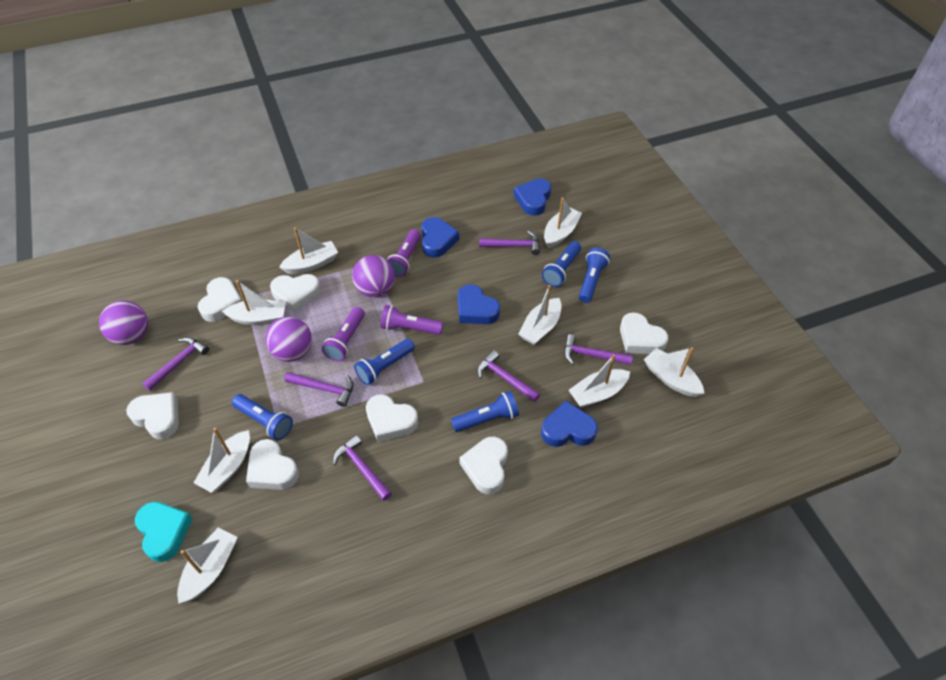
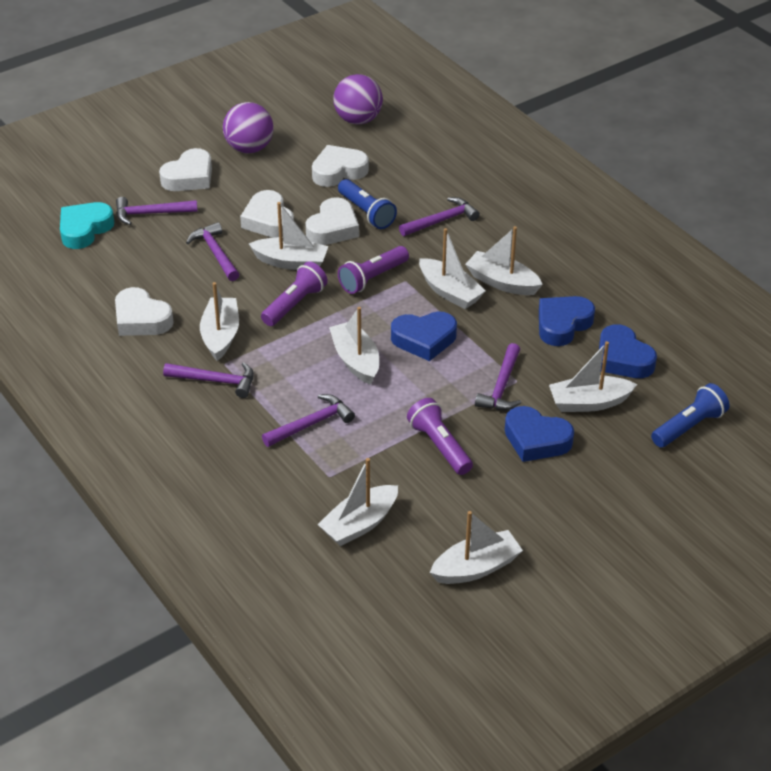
blue flashlight: 5 -> 2
purple ball: 3 -> 2
white heart: 7 -> 5

